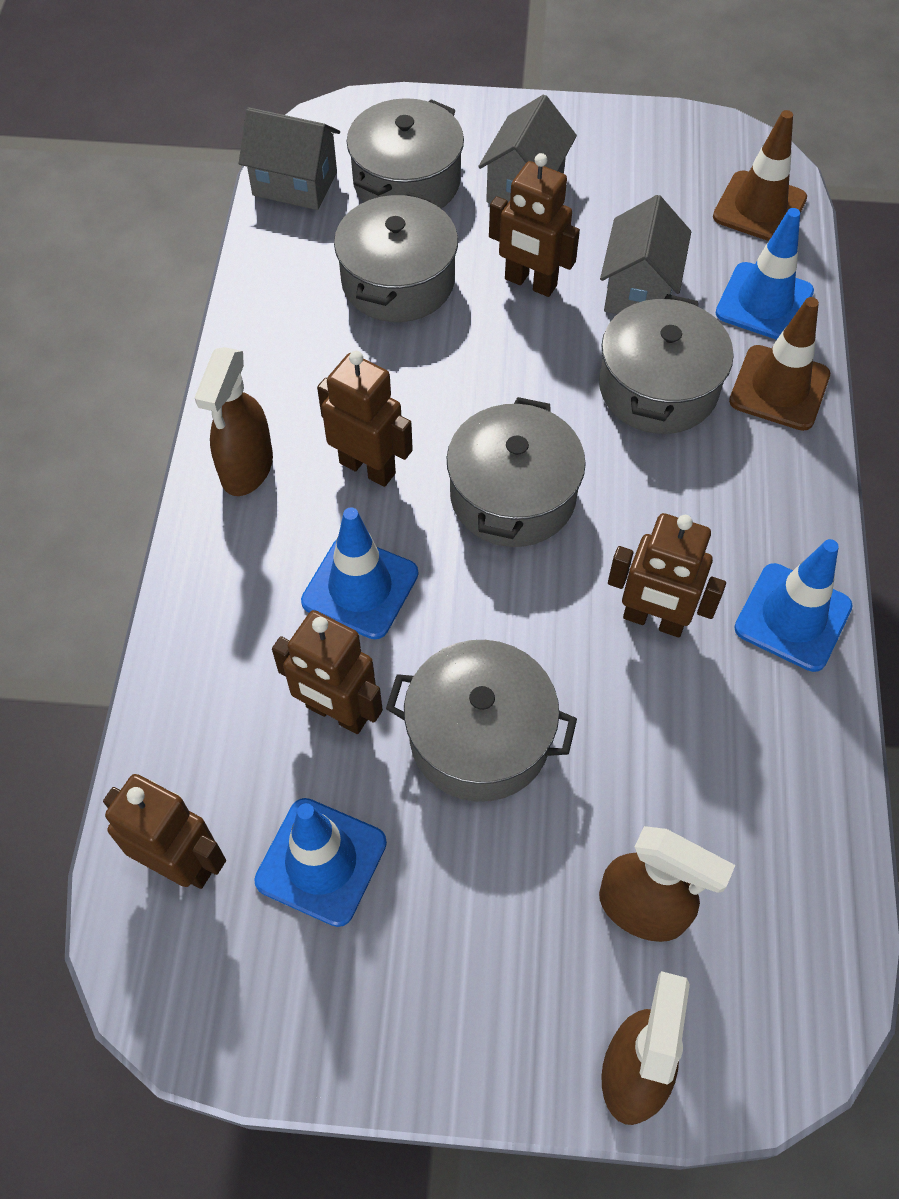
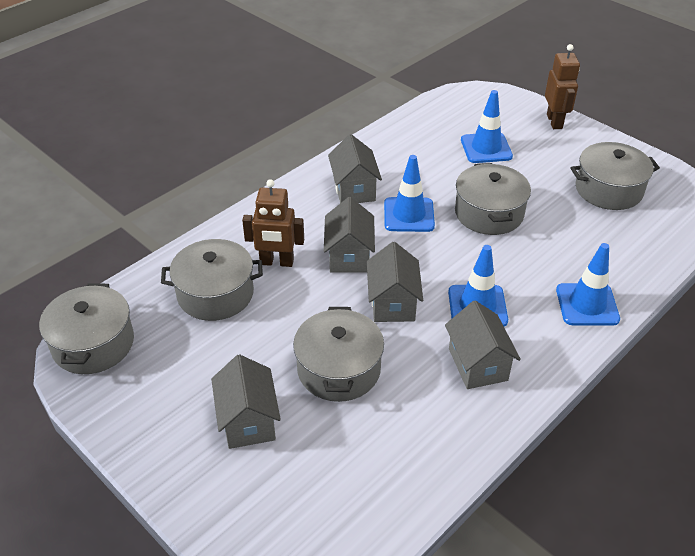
brown robot: 5 -> 2
brown spray bottle: 3 -> 0
brown traffic cone: 2 -> 0
grey house: 3 -> 5

